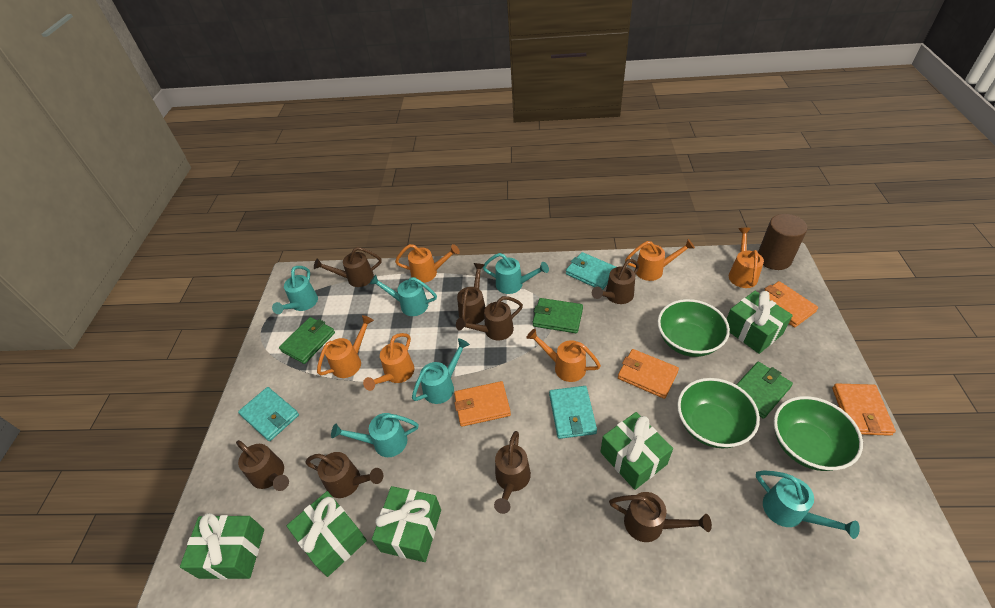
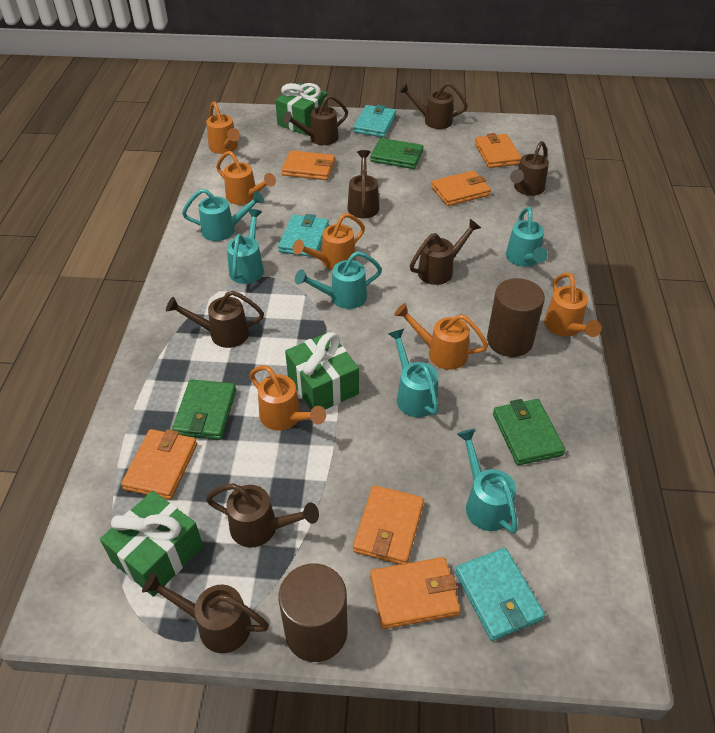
brown cylinder: 1 -> 2
green bowl: 3 -> 0
green gift: 5 -> 3
orange wallet: 4 -> 6

